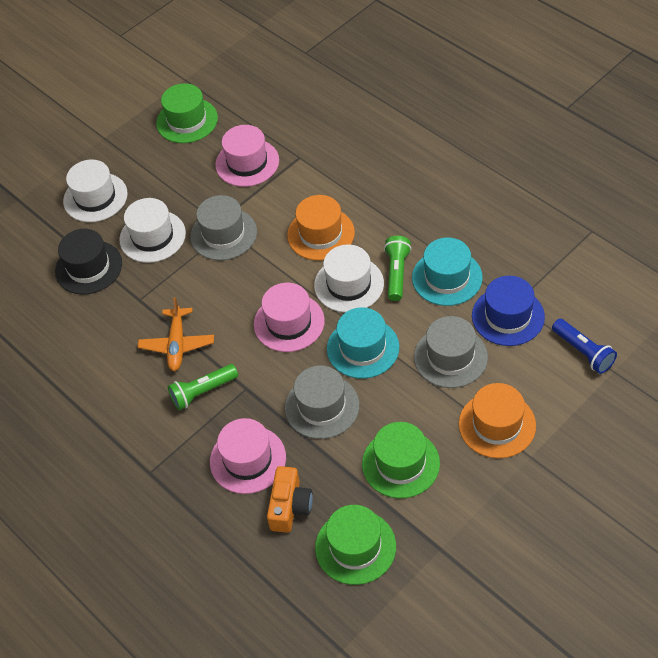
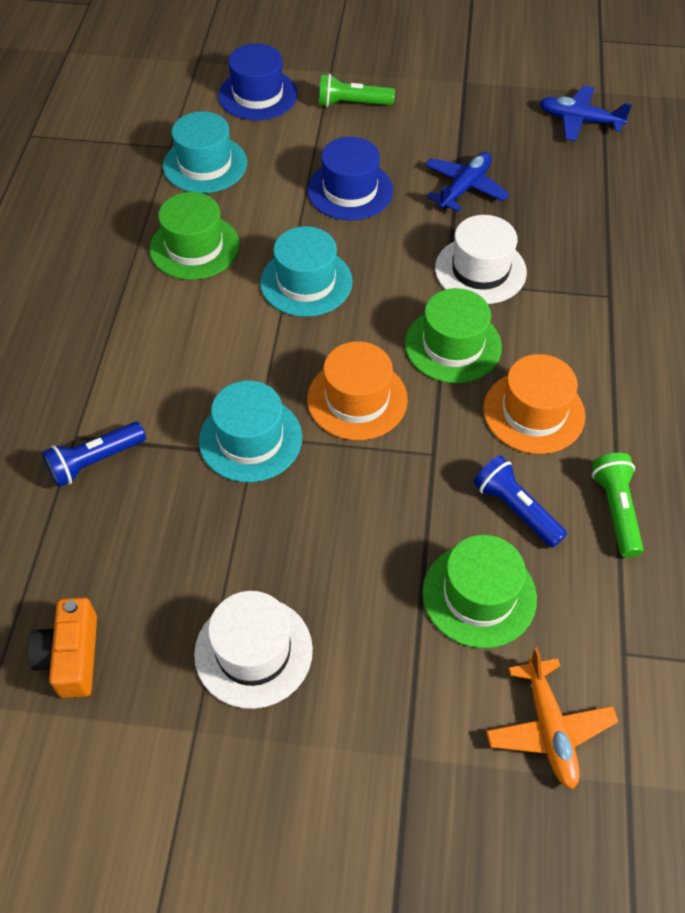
black hat: 1 -> 0
blue flashlight: 1 -> 2
blue hat: 1 -> 2
blue plane: 0 -> 2
grey hat: 3 -> 0
pink hat: 3 -> 0
turquoise hat: 2 -> 3
white hat: 3 -> 2

